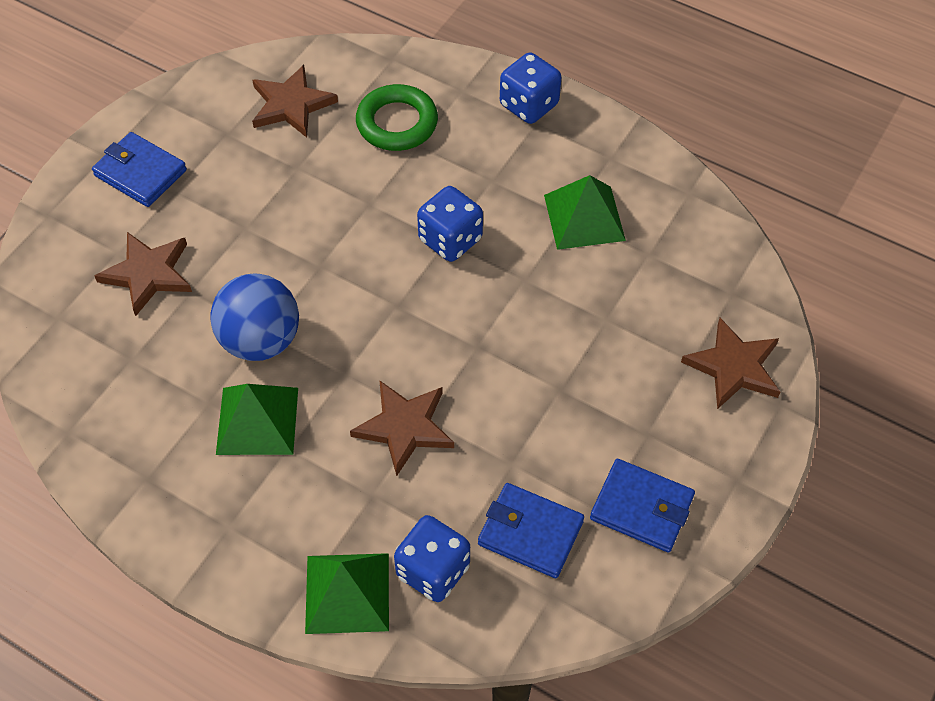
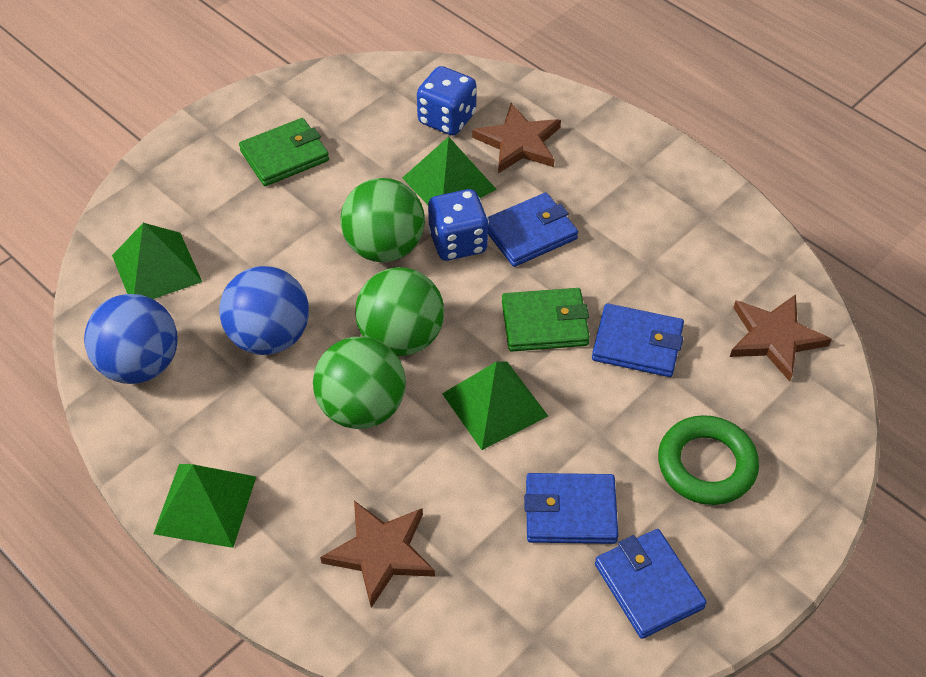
blue ball: 1 -> 2
blue dice: 3 -> 2
blue wallet: 3 -> 4
brown star: 4 -> 3
green ball: 0 -> 3
green pyramid: 3 -> 4
green wallet: 0 -> 2

